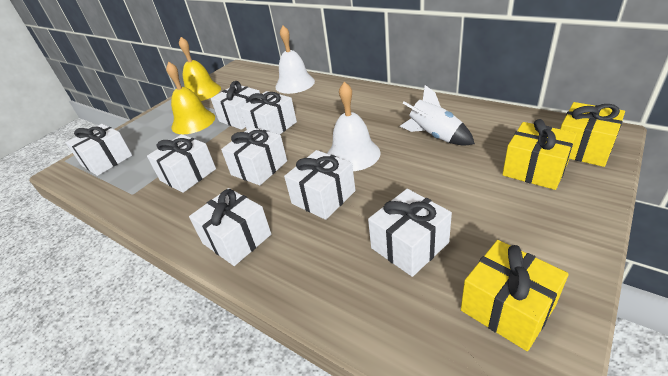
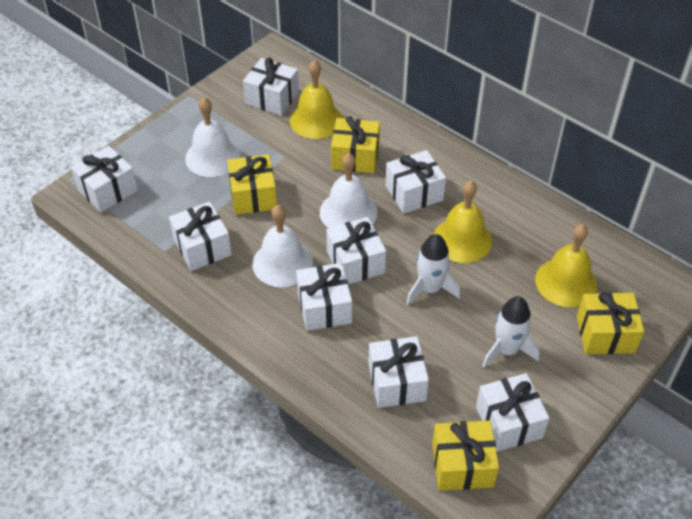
white bell: 2 -> 3
white rocket: 1 -> 2
yellow bell: 2 -> 3
yellow gift: 3 -> 4

